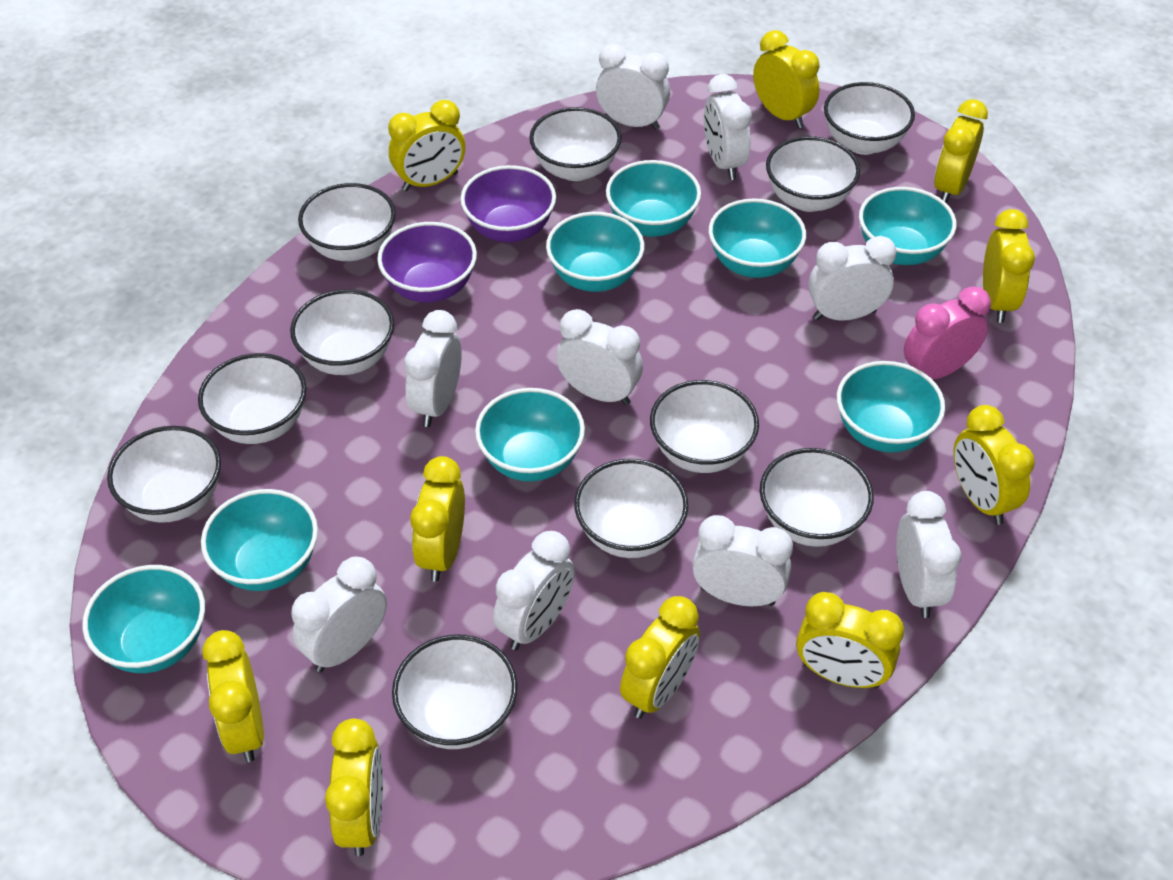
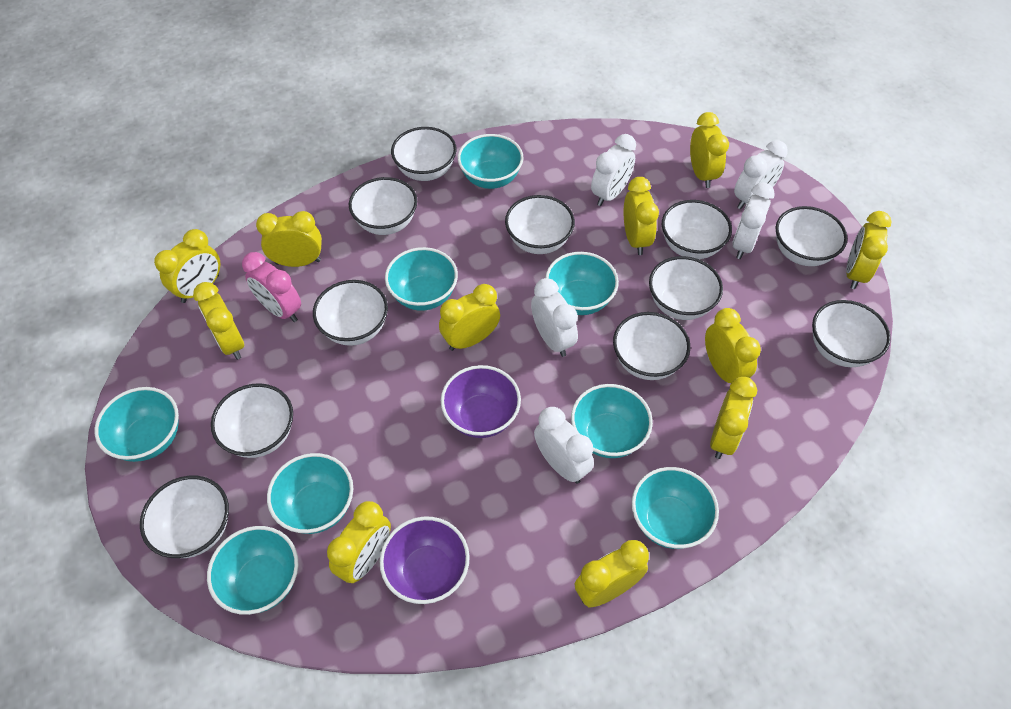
white clock: 9 -> 5
yellow clock: 10 -> 11

